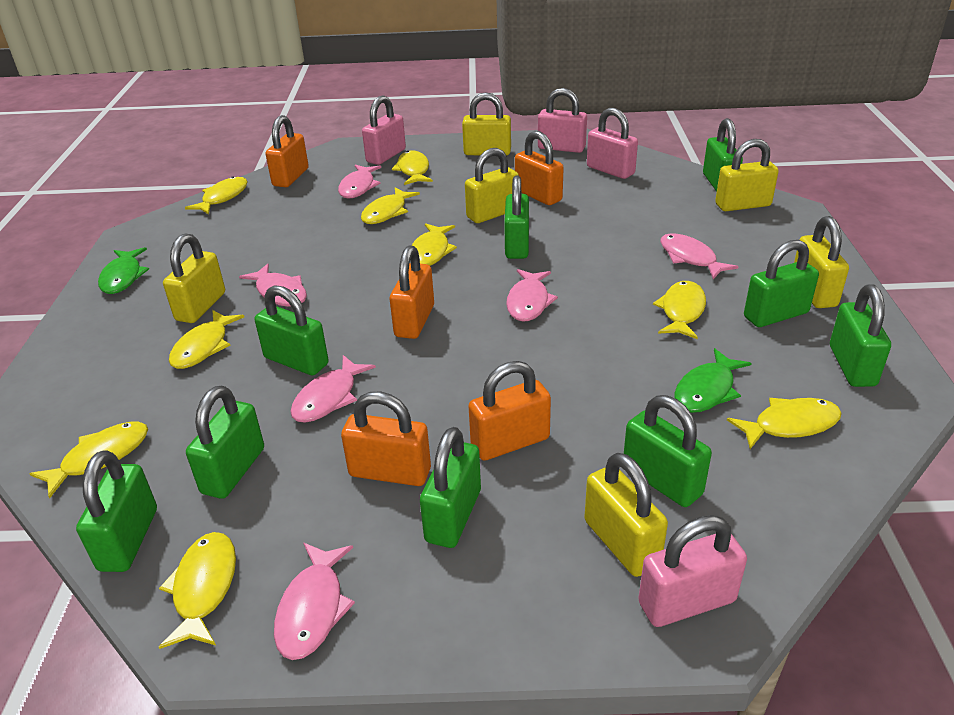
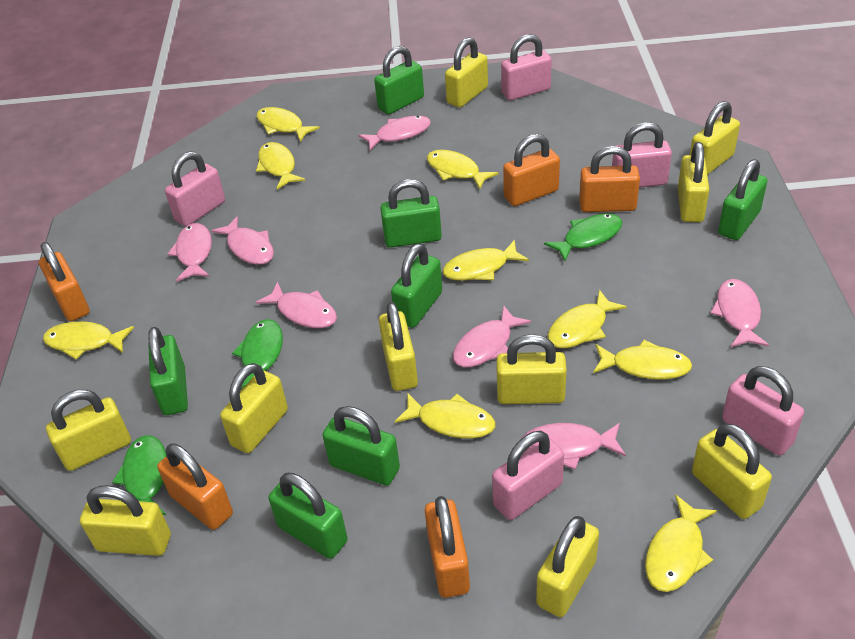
green fish: 2 -> 3
green padlock: 9 -> 7
pink fish: 6 -> 7
pink padlock: 4 -> 5
yellow padlock: 6 -> 10

